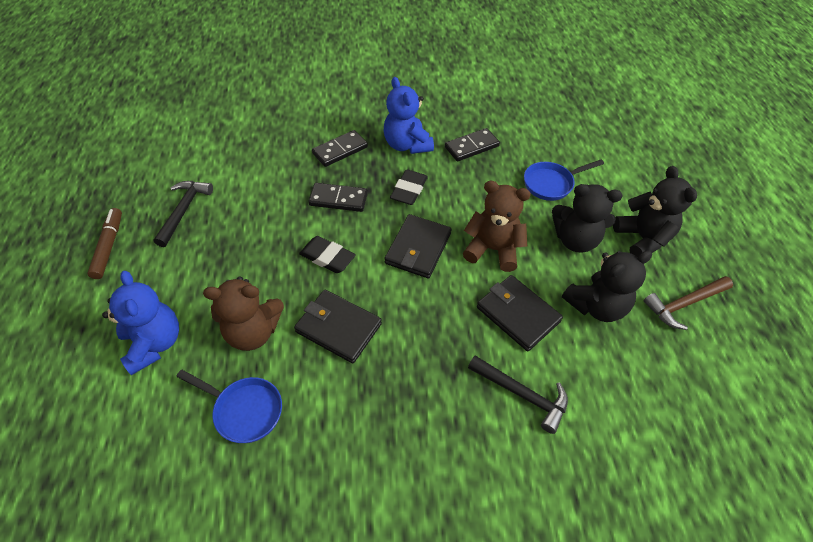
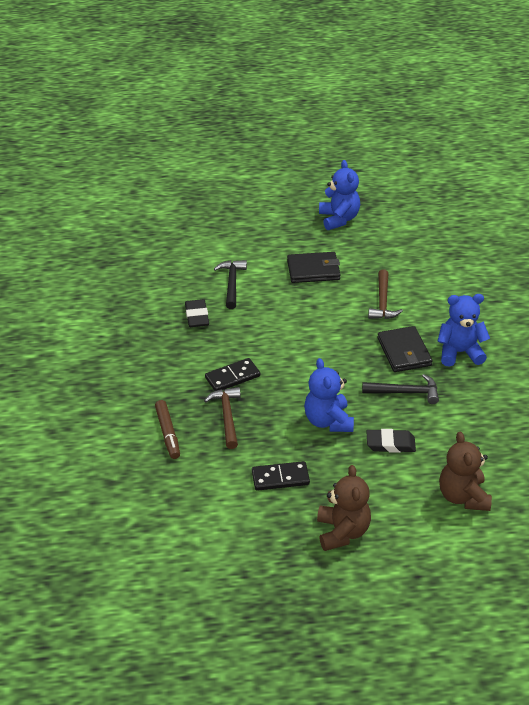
black domino: 3 -> 2
black teddy bear: 3 -> 0
black wallet: 3 -> 2
blue pan: 2 -> 0
blue teddy bear: 2 -> 3
brown hammer: 1 -> 2

